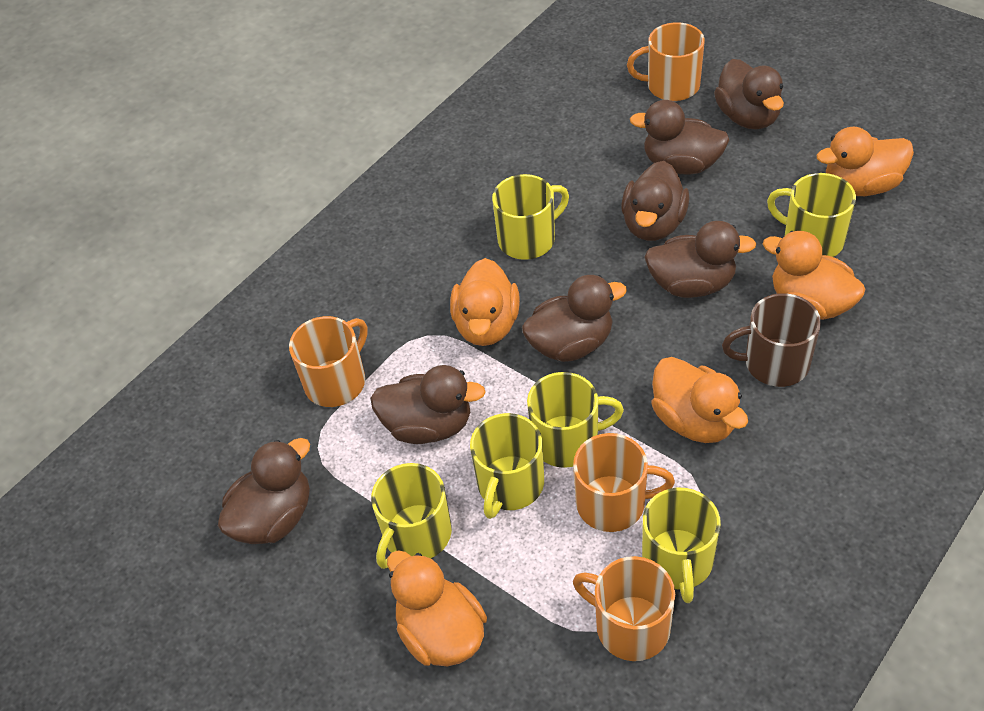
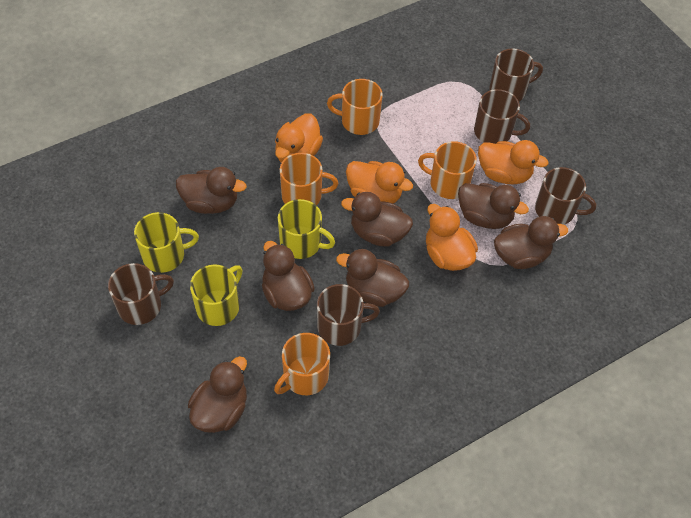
brown mug: 1 -> 5
orange duck: 5 -> 4
yellow mug: 6 -> 3

